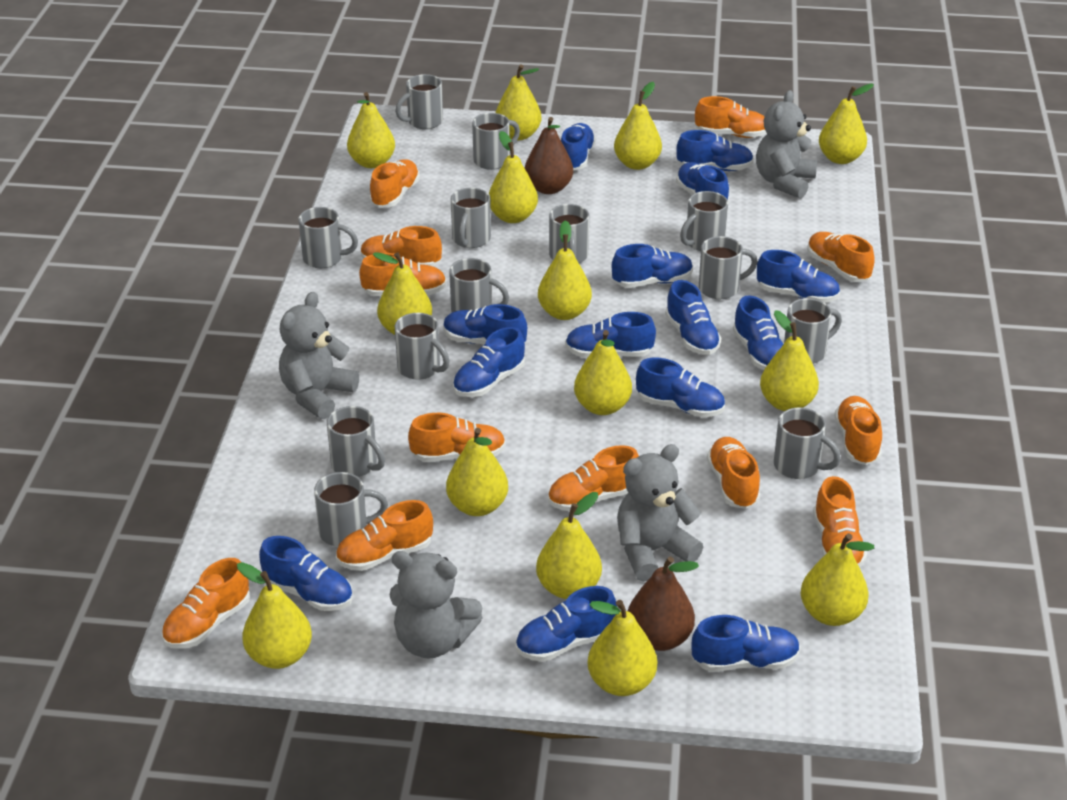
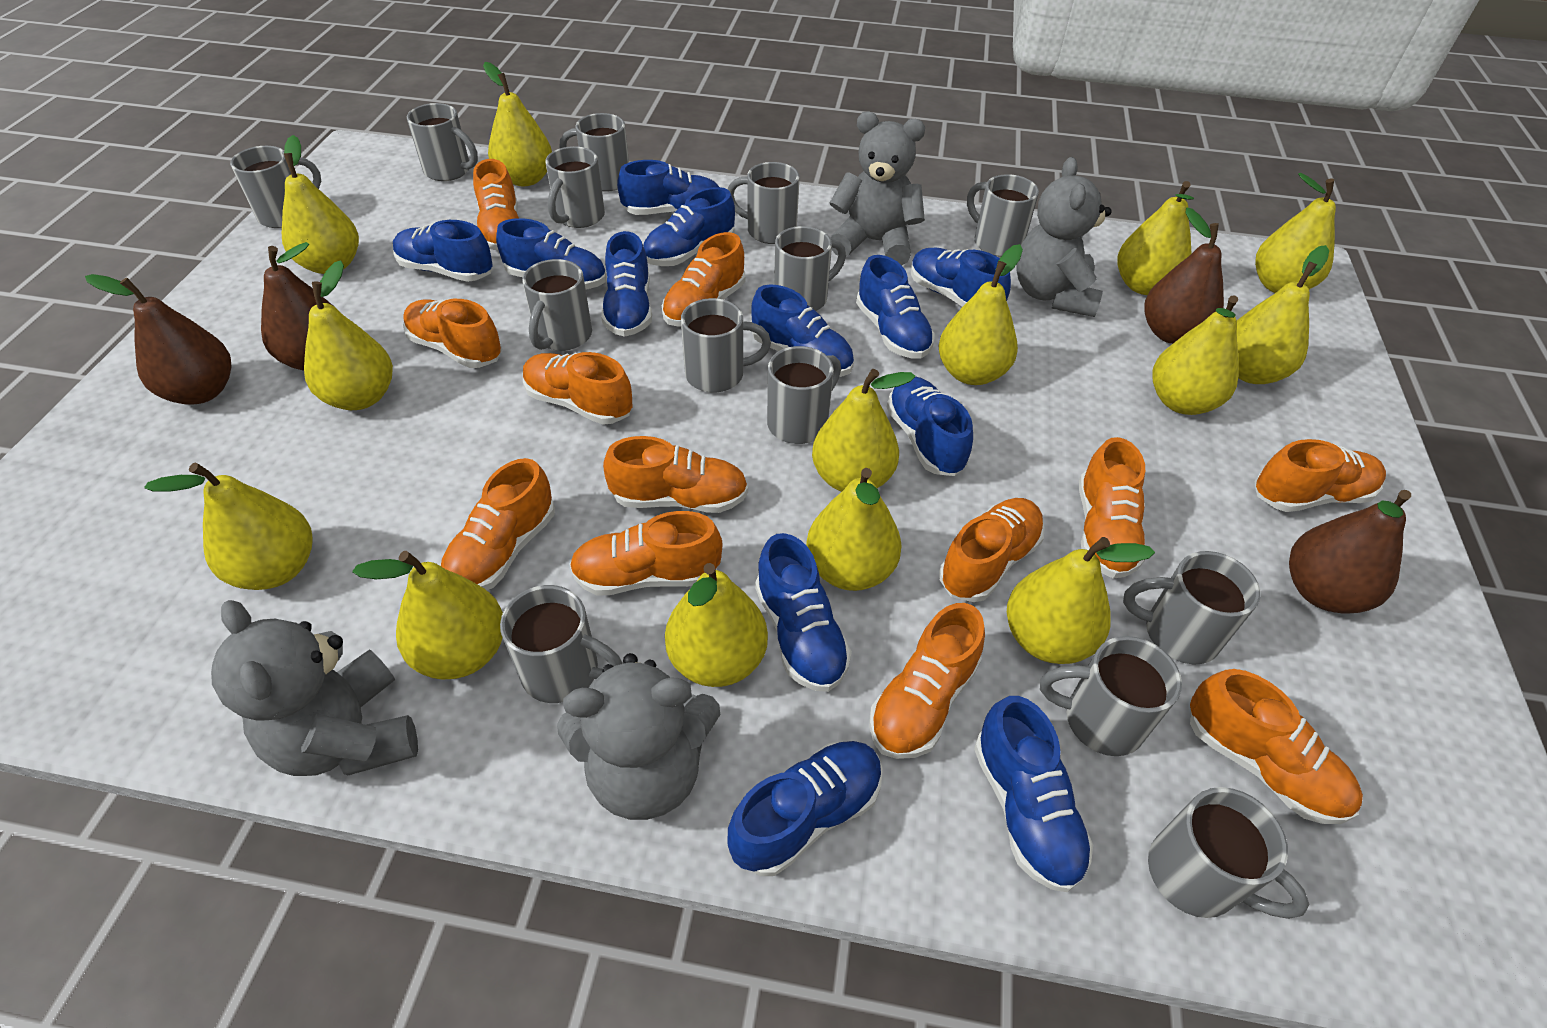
blue shoe: 14 -> 12
brown pear: 2 -> 4
grey mug: 13 -> 14

